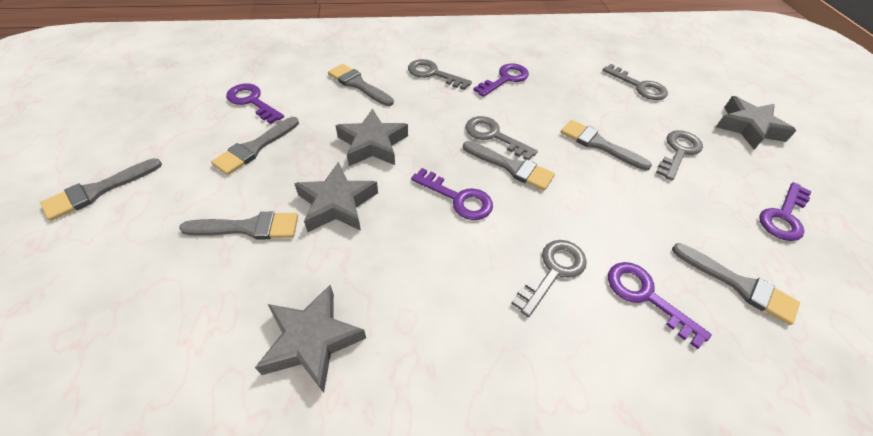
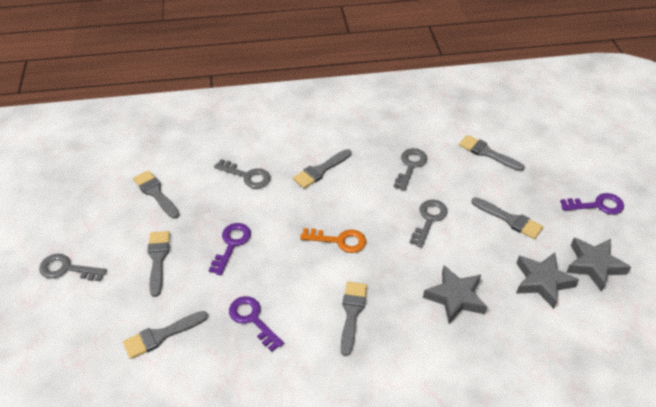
grey key: 5 -> 4
grey star: 4 -> 3
orange key: 0 -> 1
purple key: 5 -> 3

